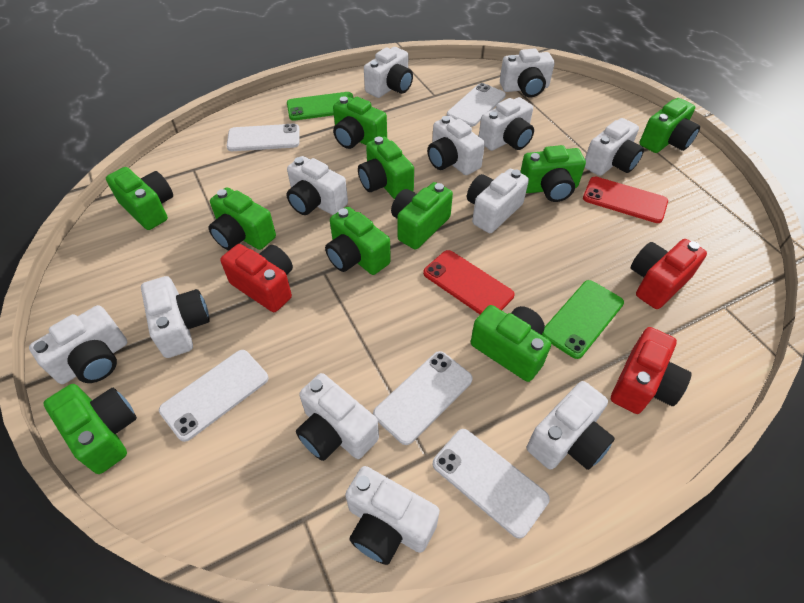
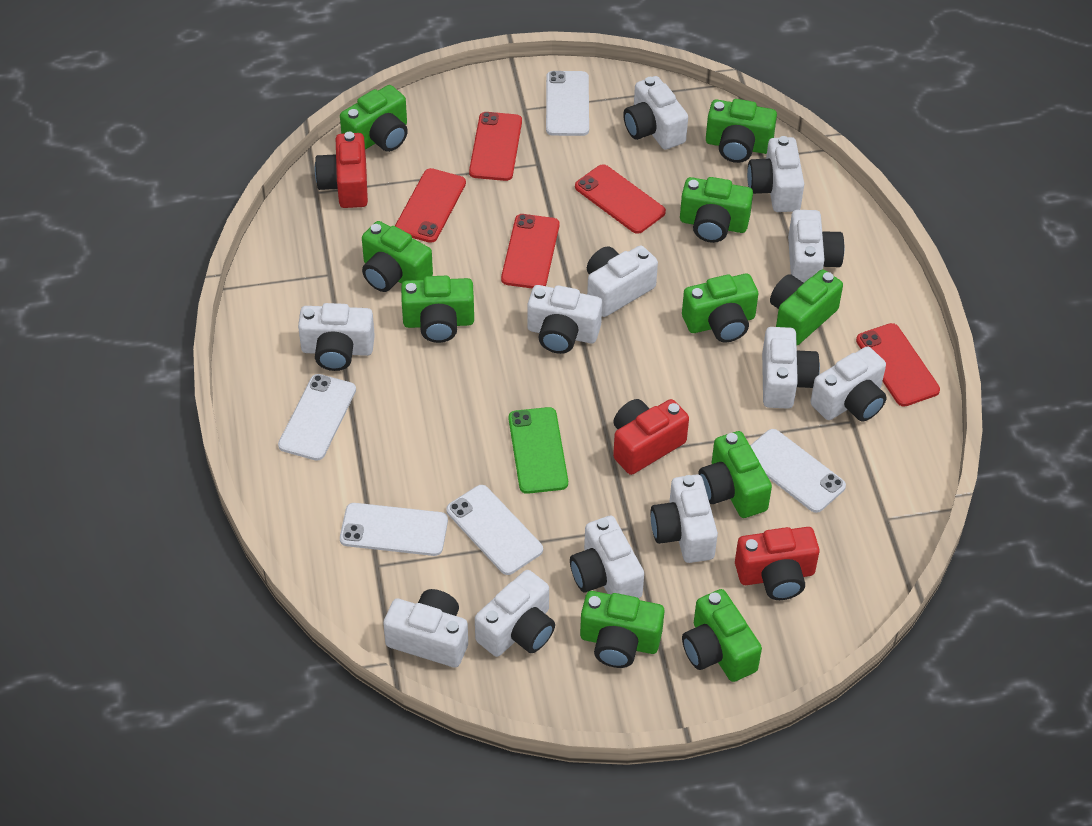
green phone: 2 -> 1
red phone: 2 -> 5

